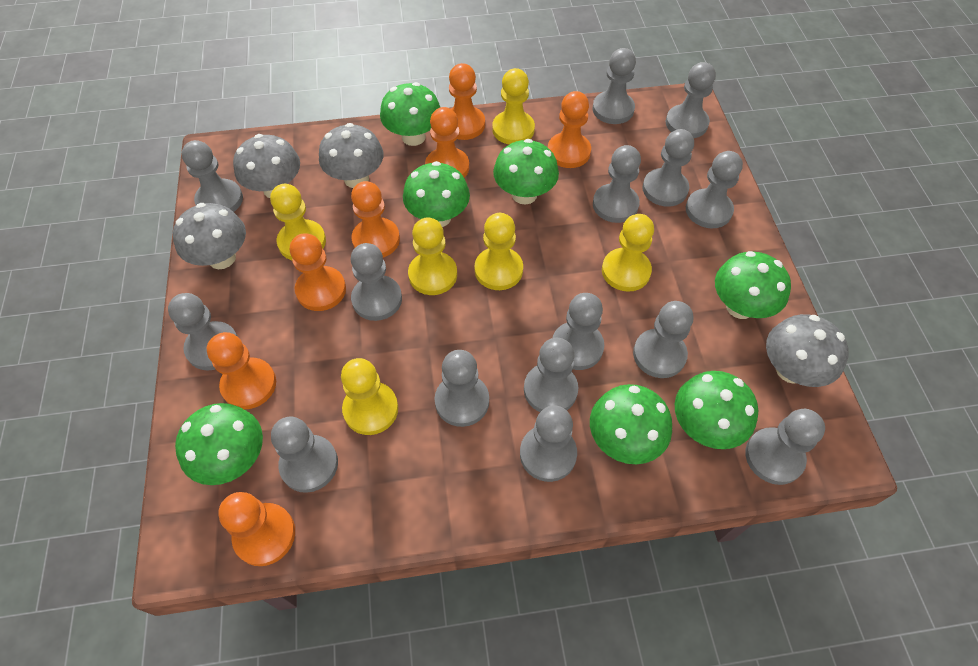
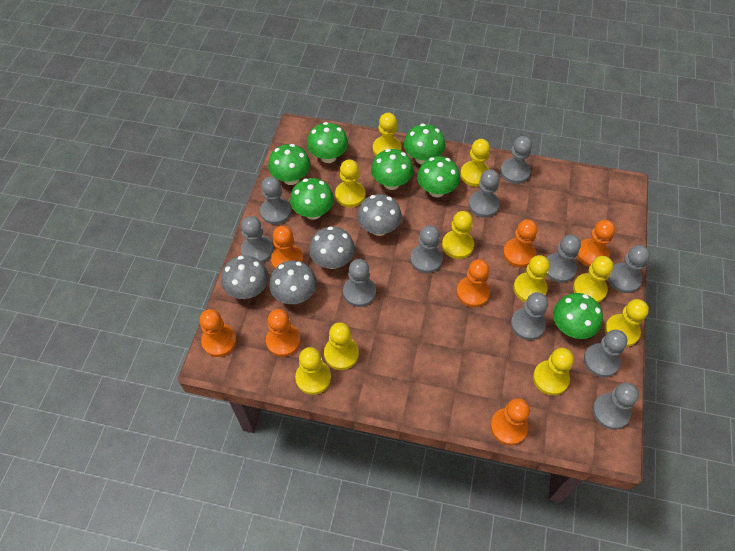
grey pawn: 15 -> 11
yellow pawn: 6 -> 10

